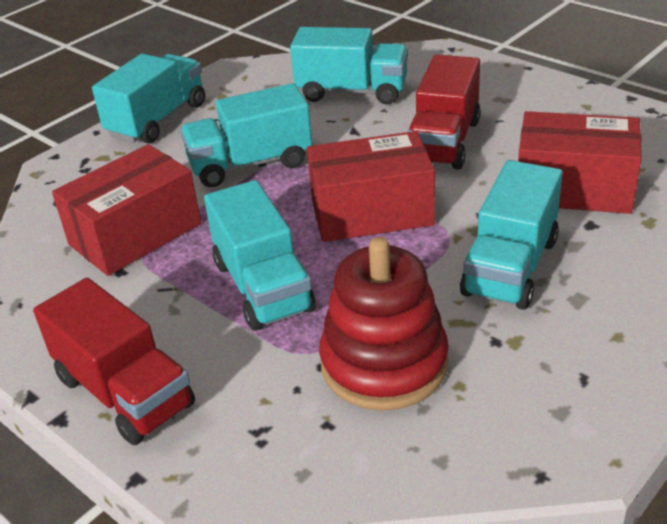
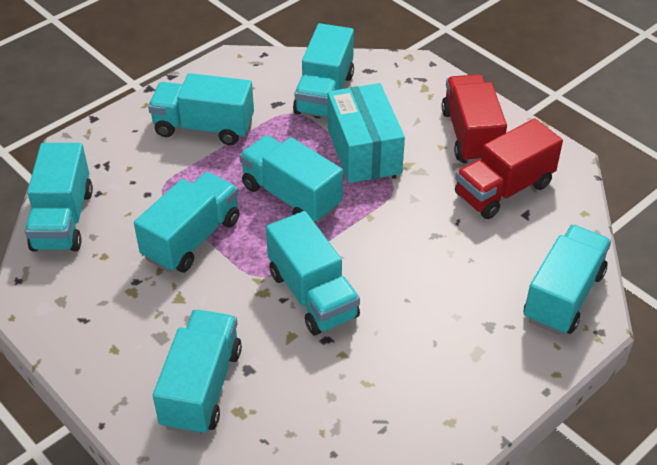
red box: 3 -> 0
red stacking toy: 1 -> 0
turquoise box: 0 -> 1
turquoise truck: 5 -> 8

